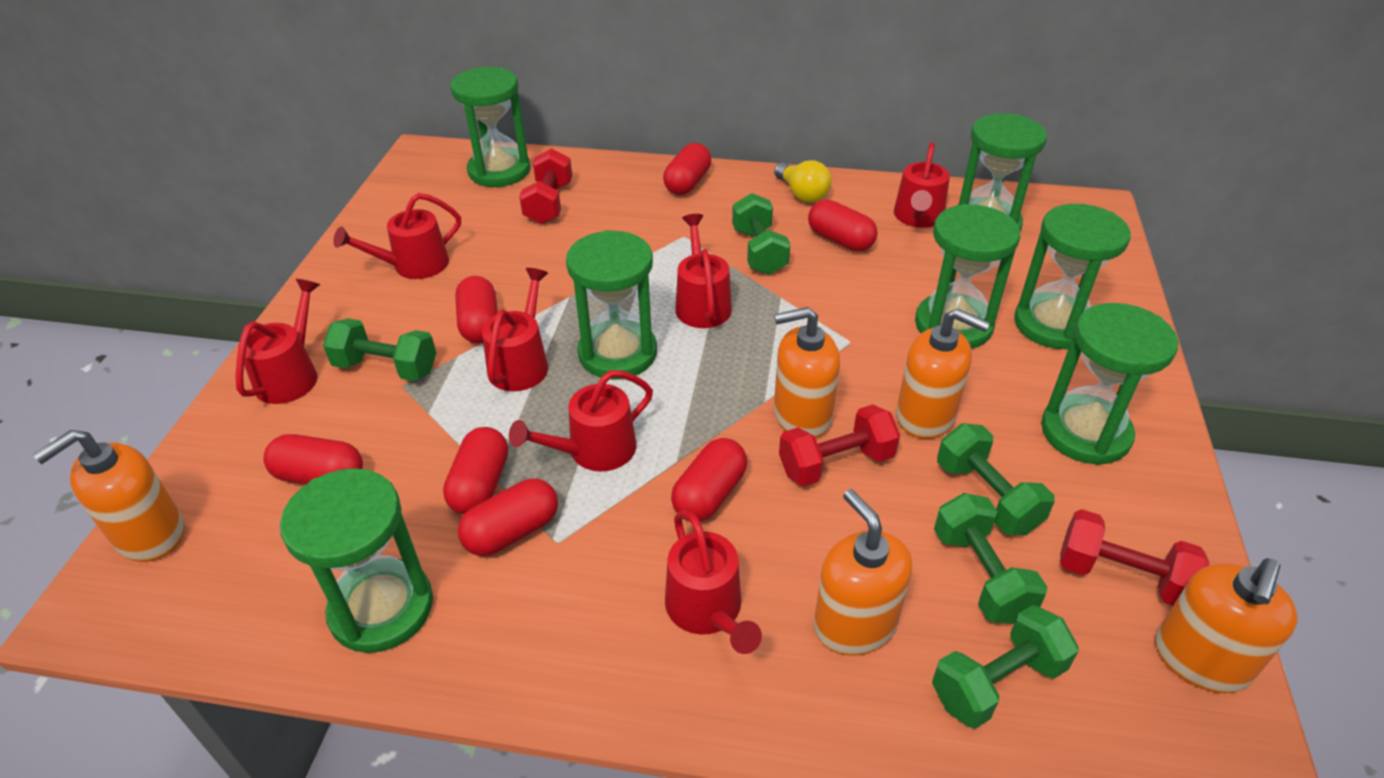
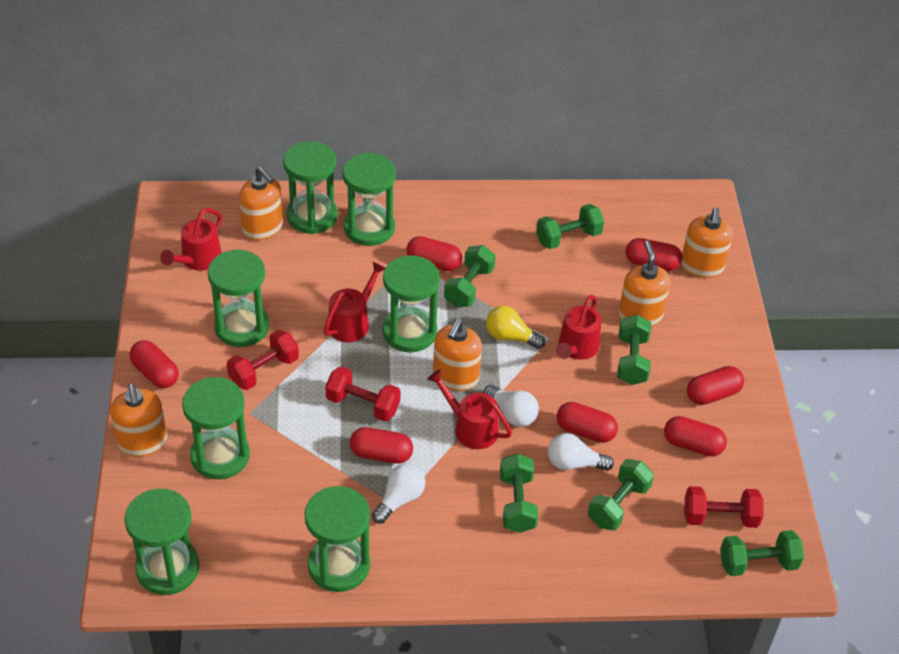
green dumbbell: 5 -> 6
red watering can: 7 -> 4
white light bulb: 0 -> 3

